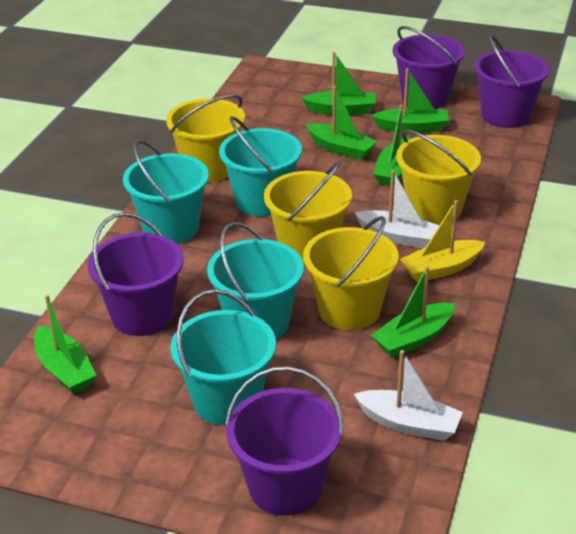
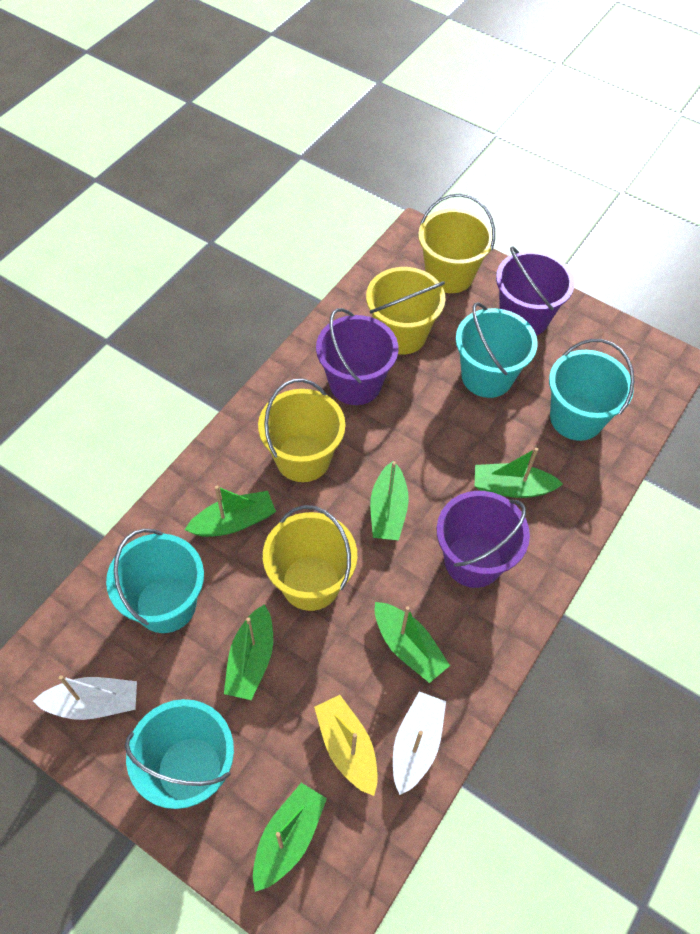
purple bucket: 4 -> 3

